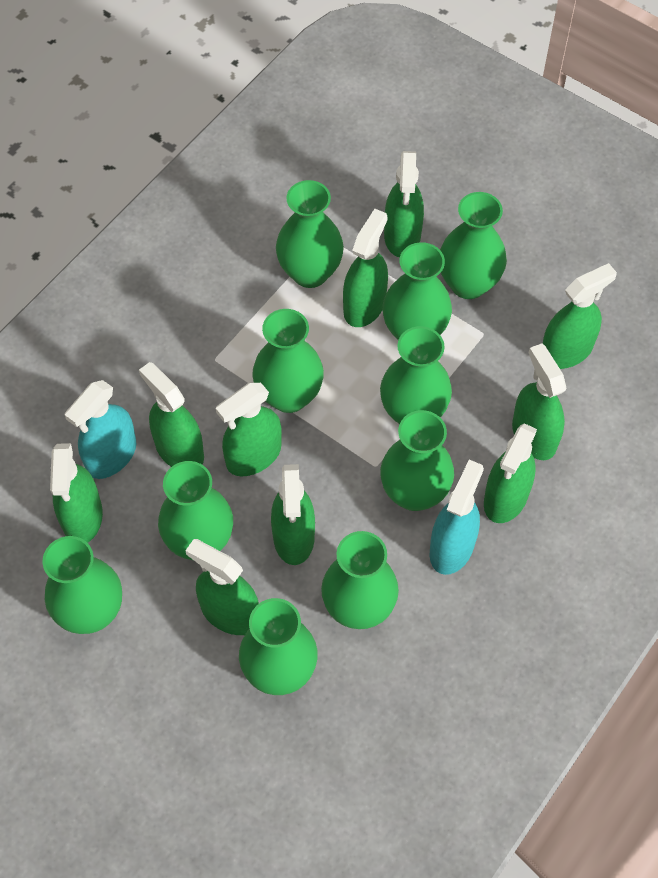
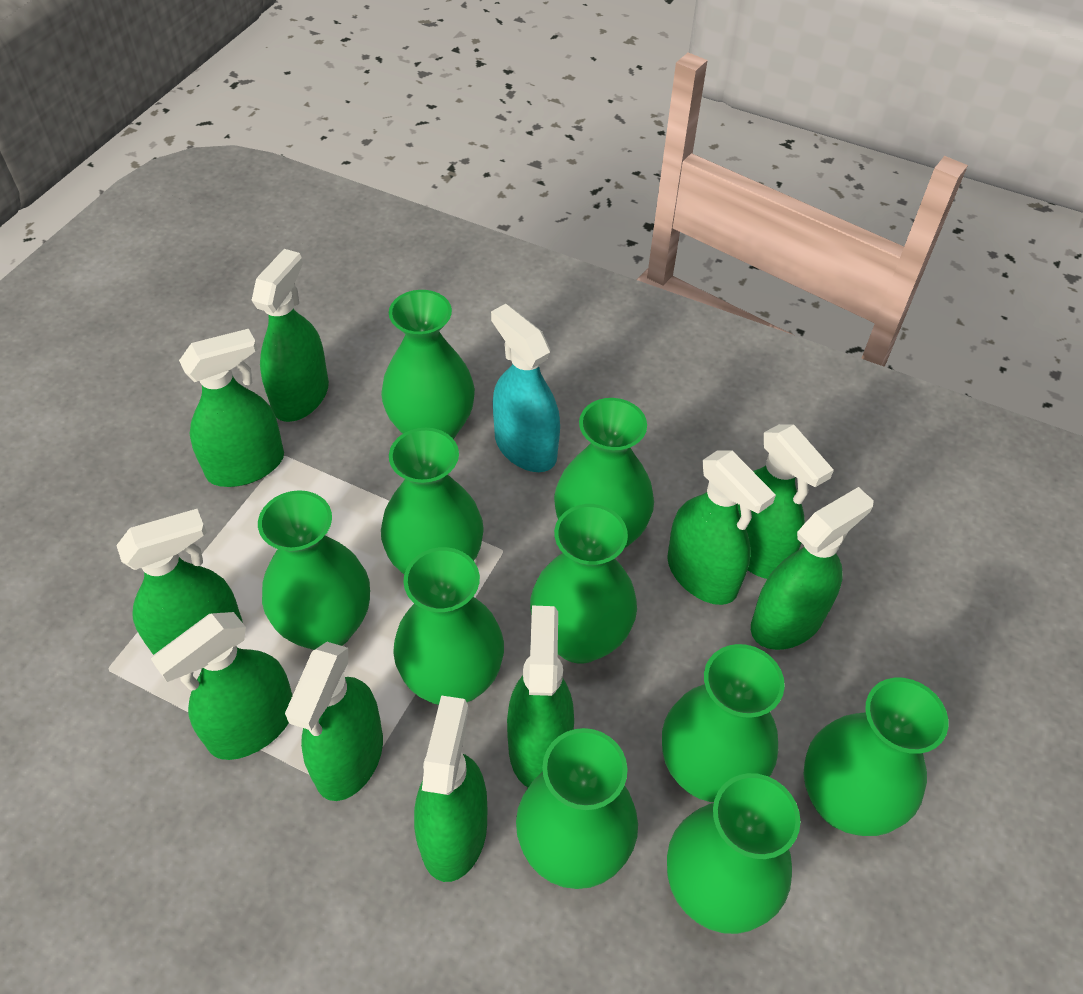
turquoise spray bottle: 2 -> 1

